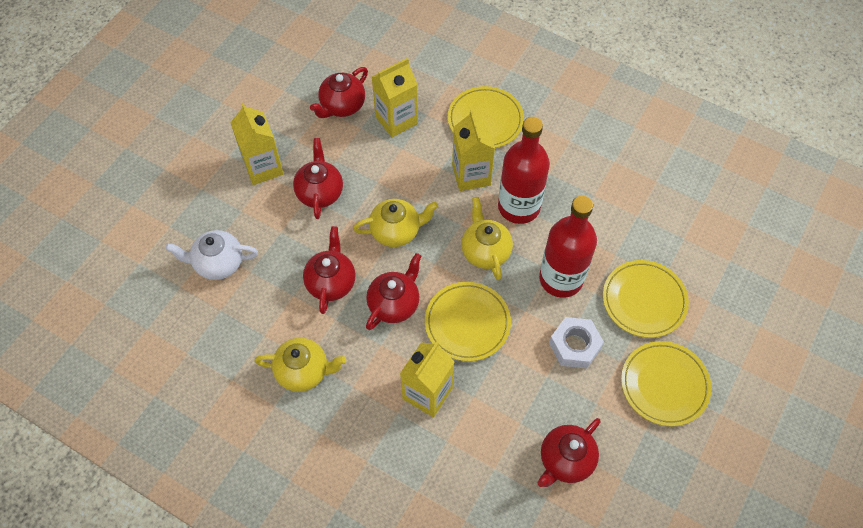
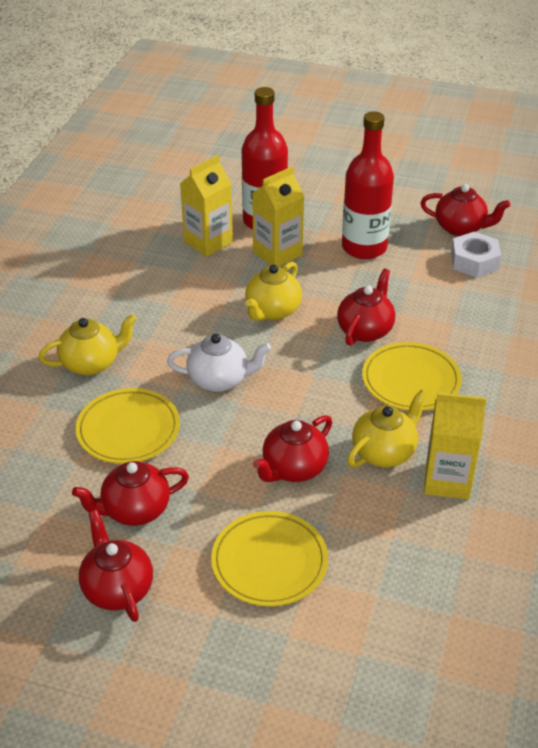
yellow carton: 4 -> 3
yellow plate: 4 -> 3

